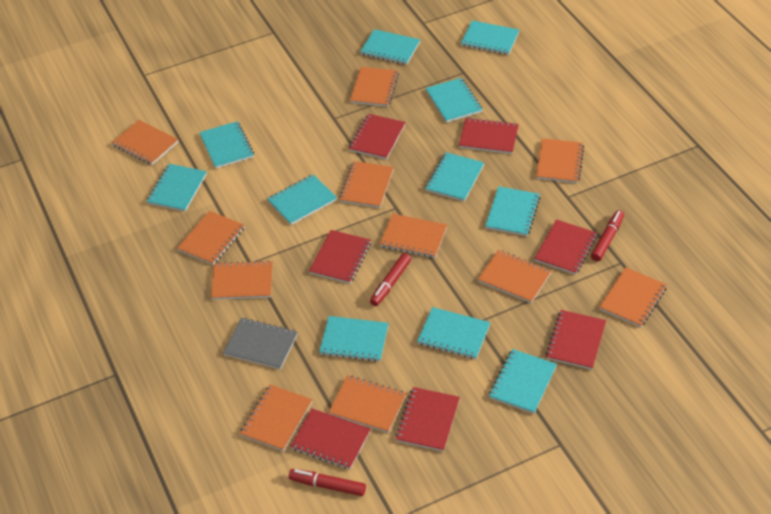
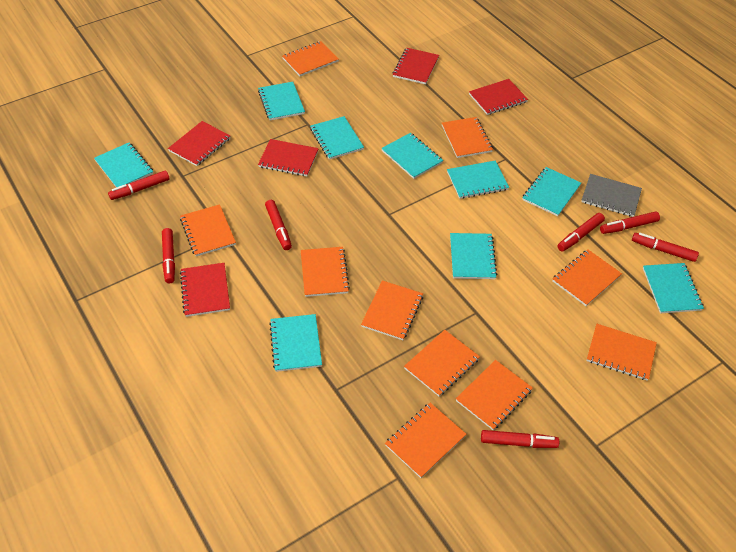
orange notebook: 11 -> 10
red marker: 3 -> 7
red notebook: 7 -> 5
turquoise notebook: 11 -> 9

